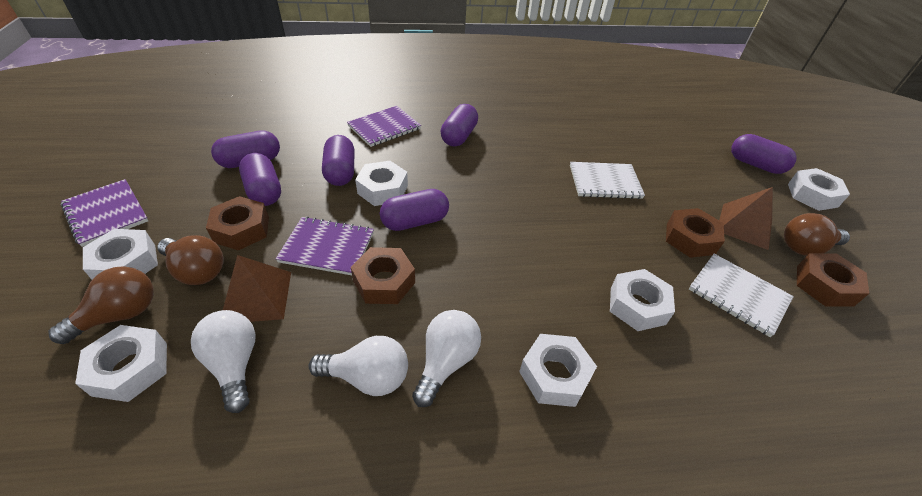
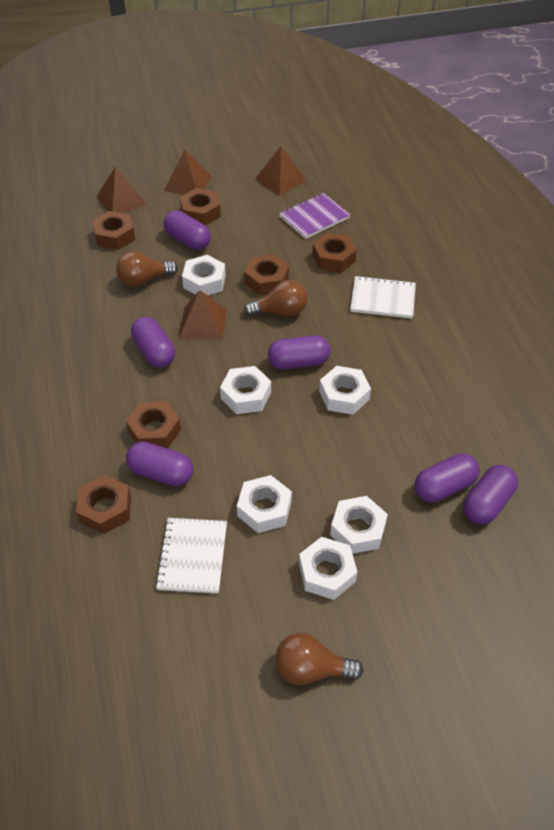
brown nut: 4 -> 6
brown pyramid: 2 -> 4
purple notebook: 3 -> 1
white light bulb: 3 -> 0

